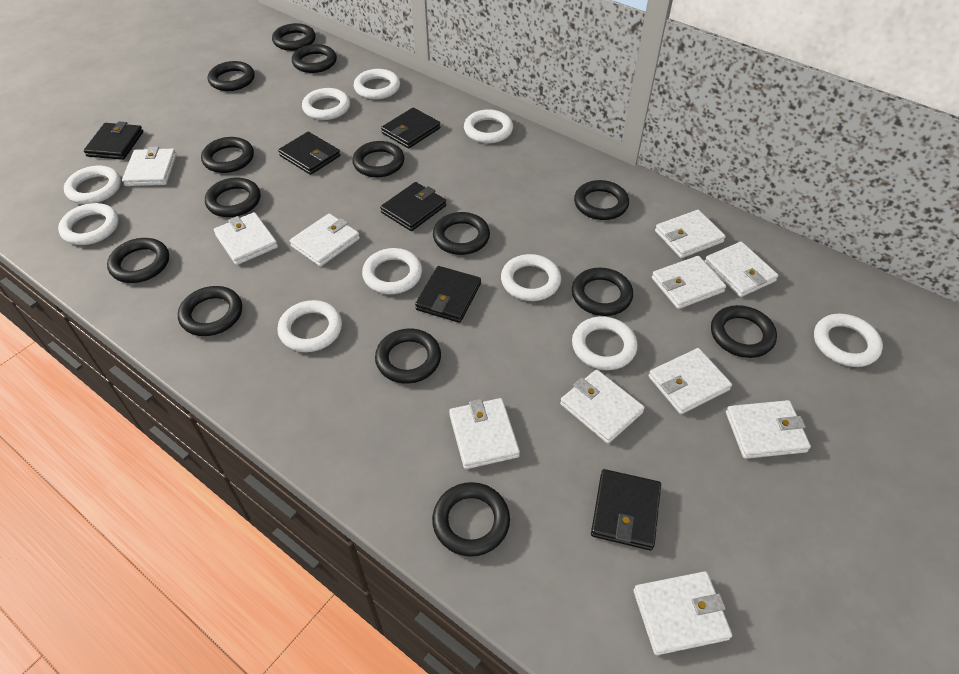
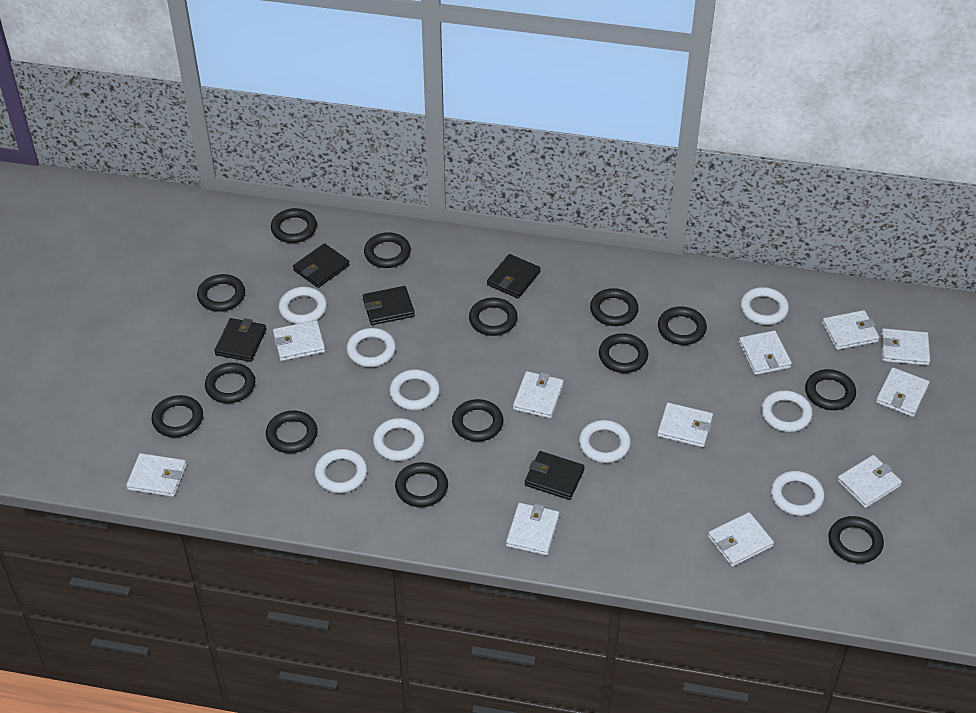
black wallet: 6 -> 5
white ring: 10 -> 9

